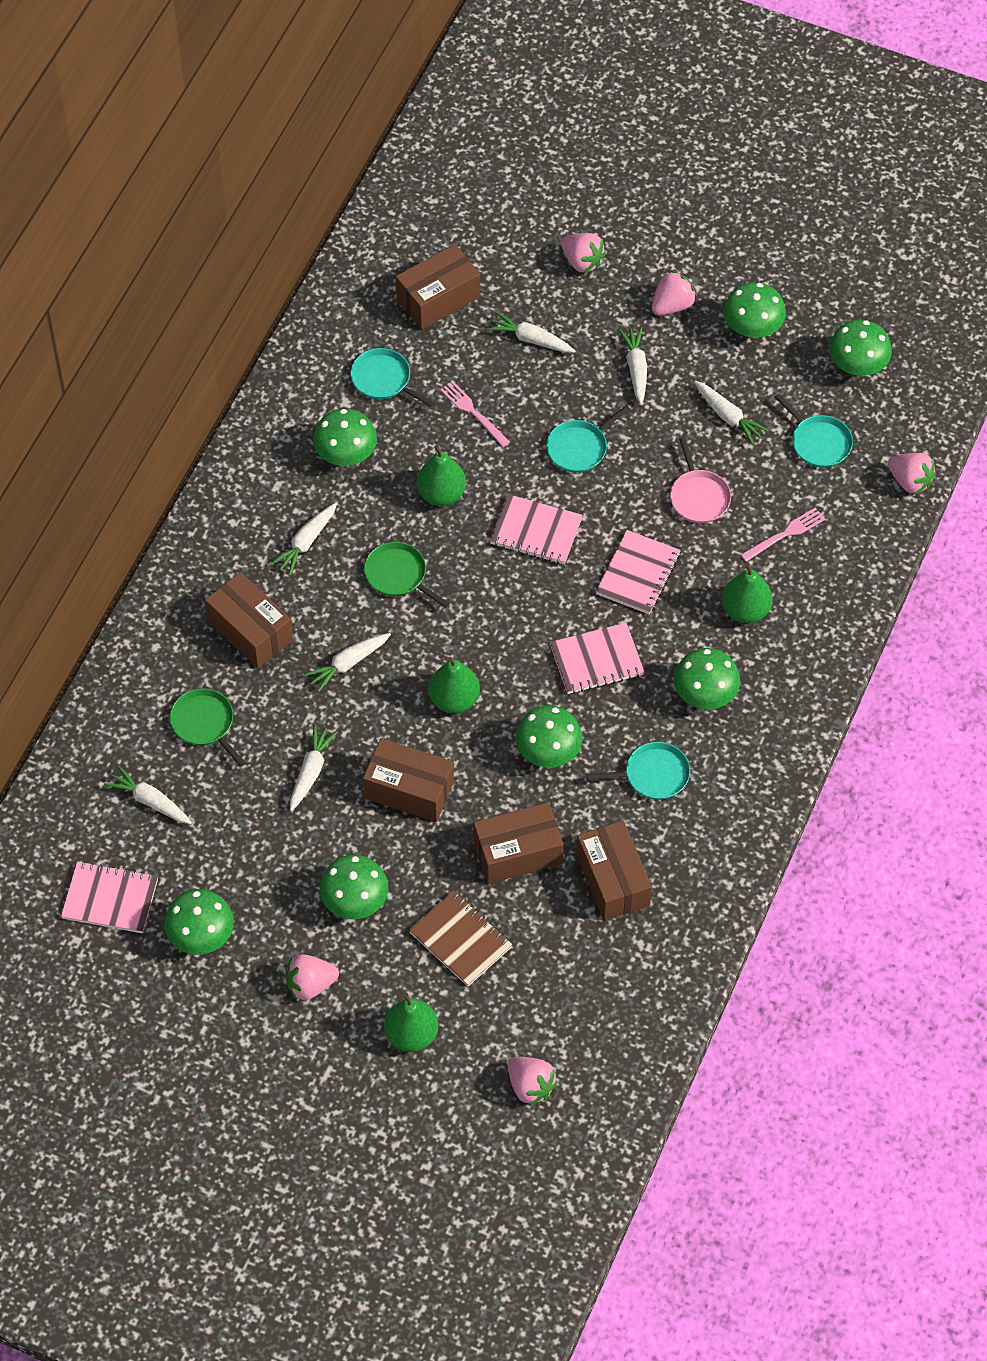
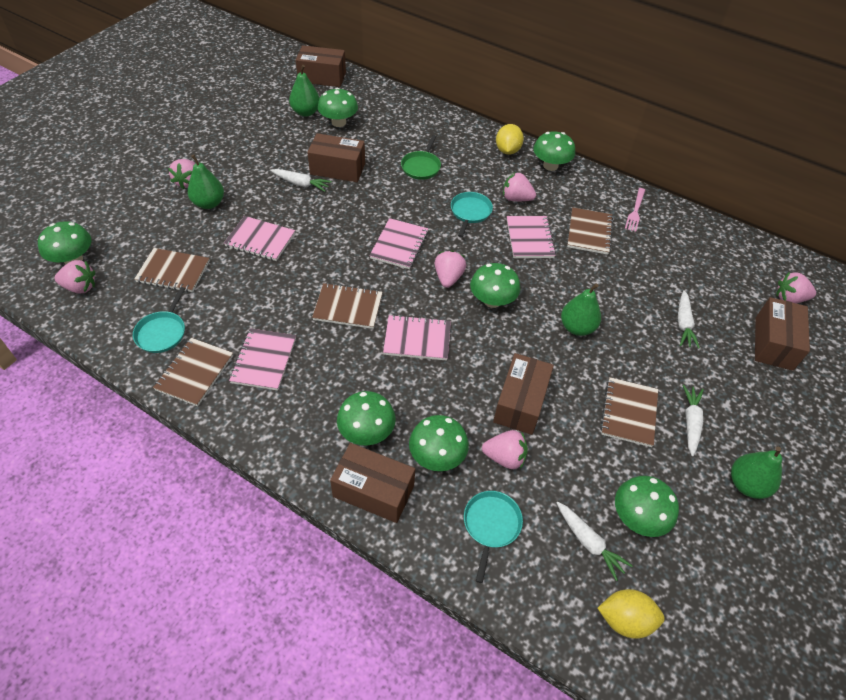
brown notebook: 1 -> 5
green pan: 2 -> 1
pink fork: 2 -> 1
pink notebook: 4 -> 5
pink pan: 1 -> 0
pink strawberry: 5 -> 6
turquoise pan: 4 -> 3
white carrot: 7 -> 4
yellow lemon: 0 -> 2

